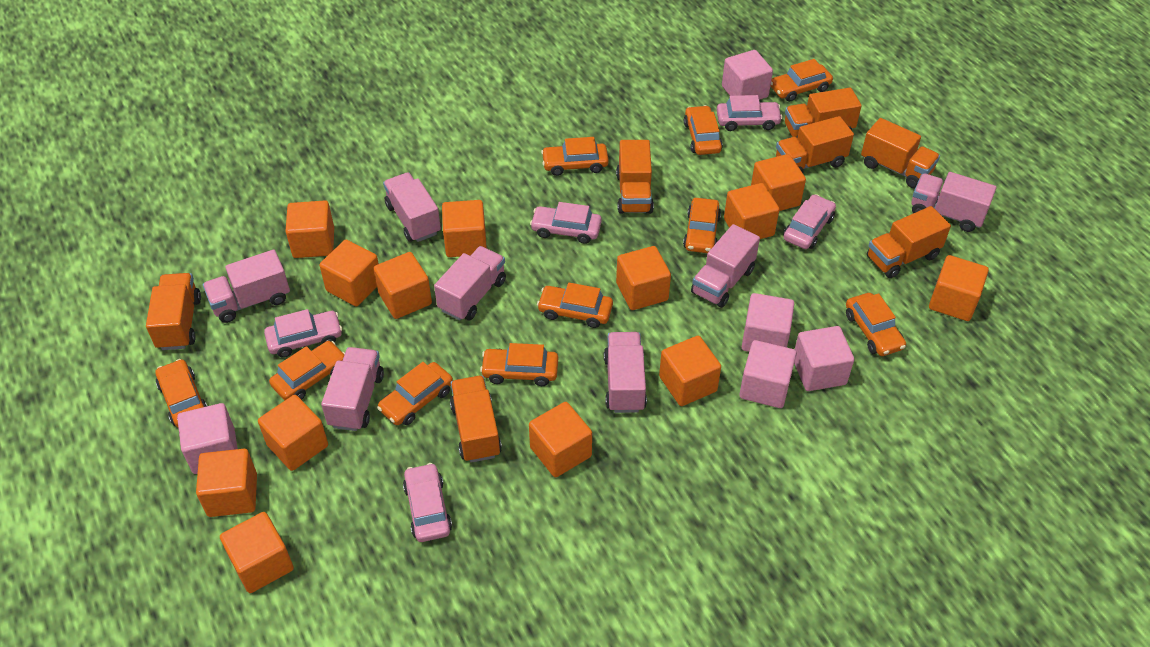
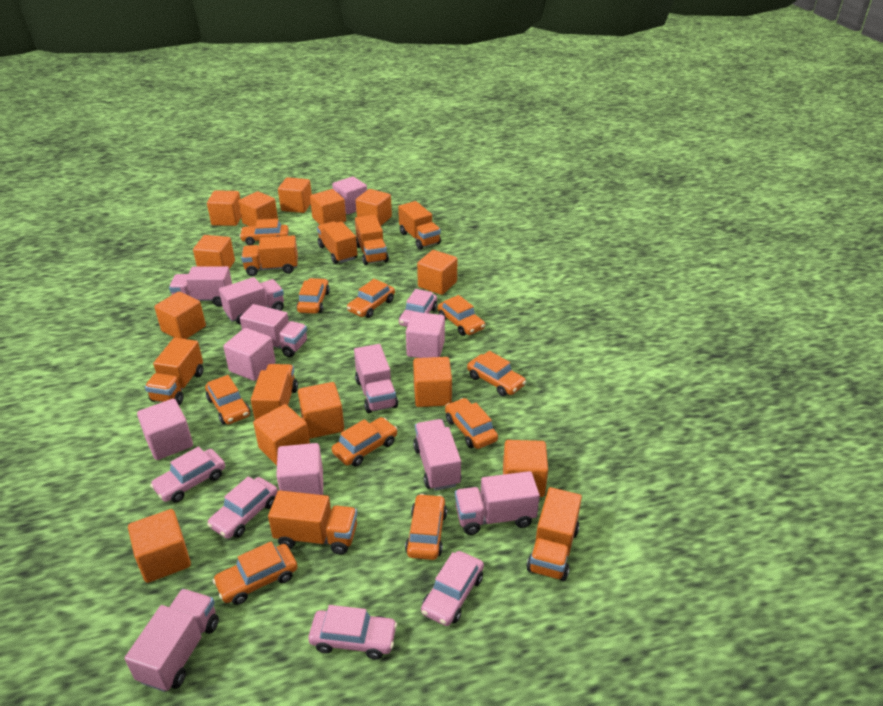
orange truck: 7 -> 8

